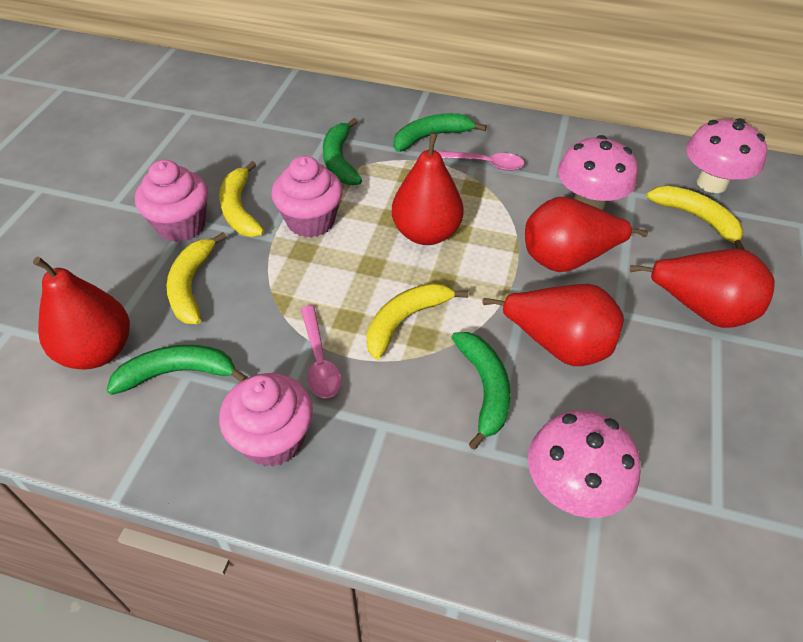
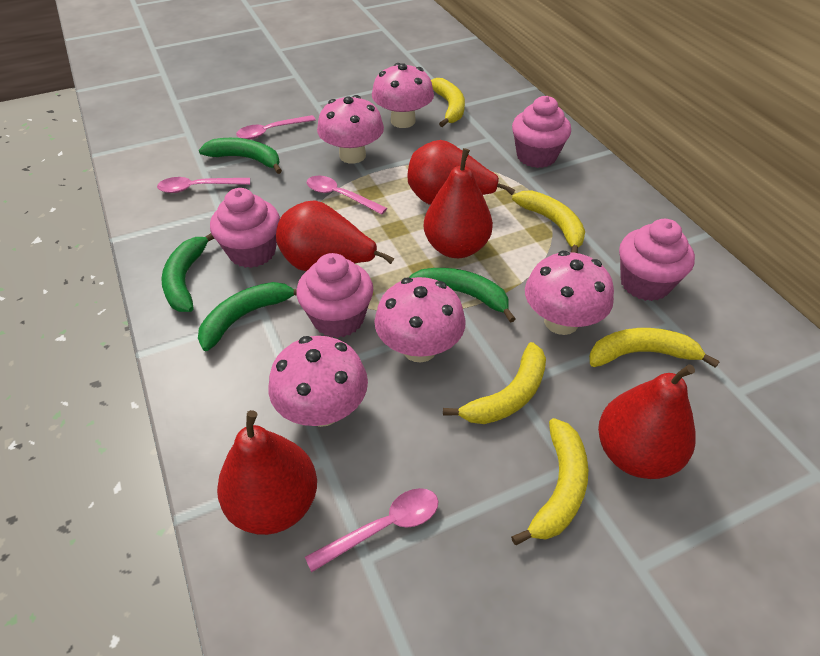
pink cupcake: 3 -> 4
pink mushroom: 3 -> 5
pink spoon: 2 -> 4
yellow banana: 4 -> 5

